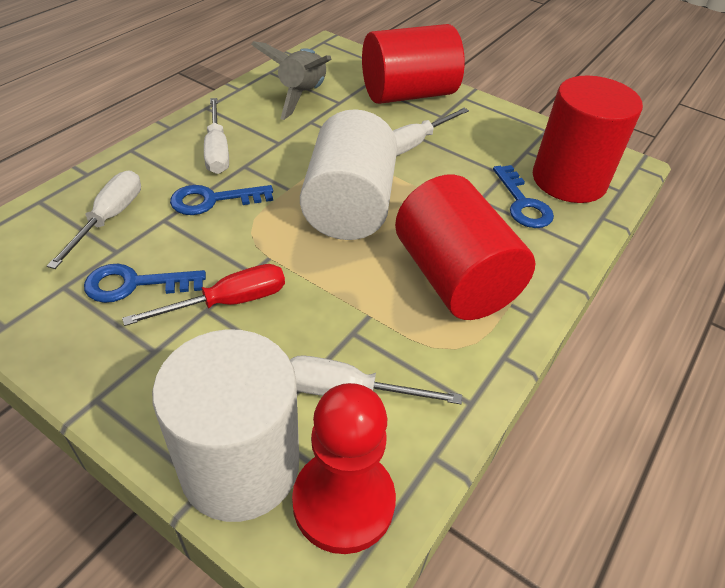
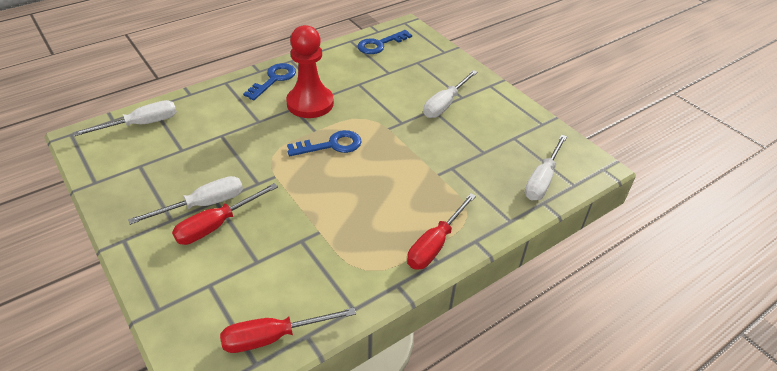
grey rocket: 1 -> 0
red cylinder: 3 -> 0
red screwdriver: 1 -> 3
white cylinder: 2 -> 0

